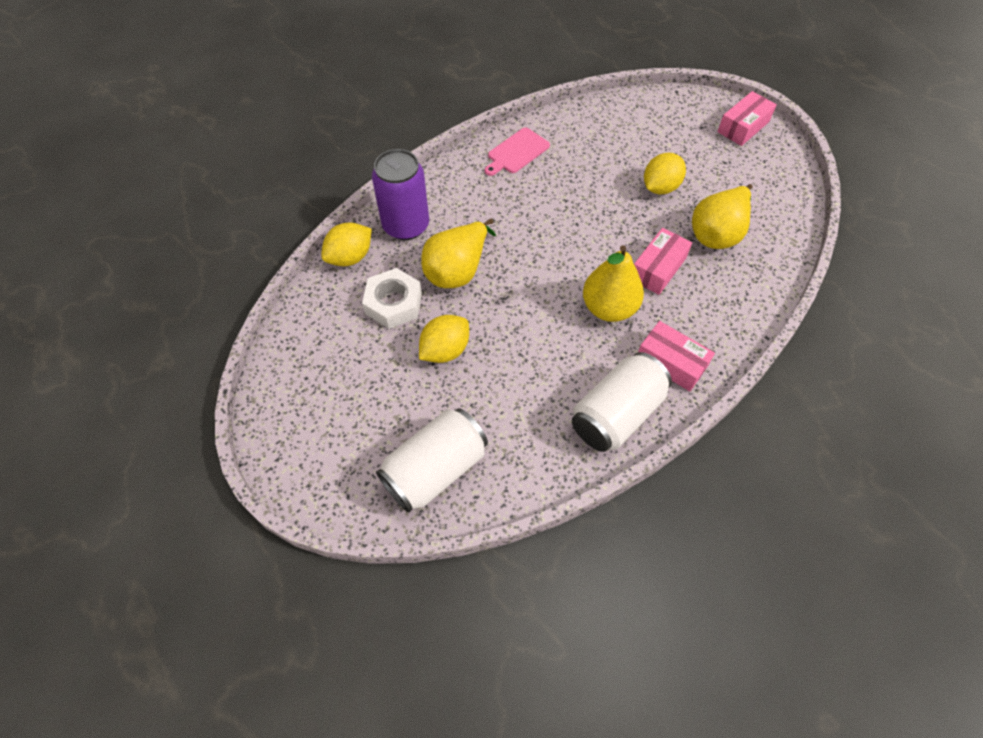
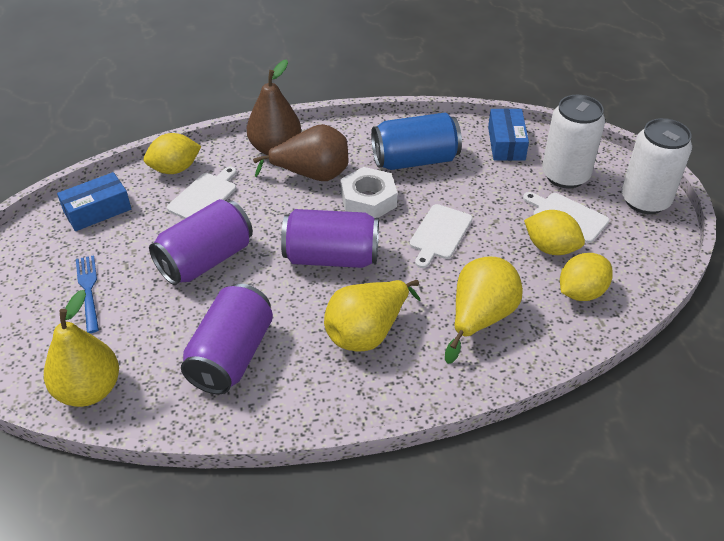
blue box: 0 -> 2
blue can: 0 -> 1
blue fork: 0 -> 1
brown pear: 0 -> 2
pink box: 3 -> 0
pink cutting board: 1 -> 0
purple can: 1 -> 3
white cutting board: 0 -> 3

